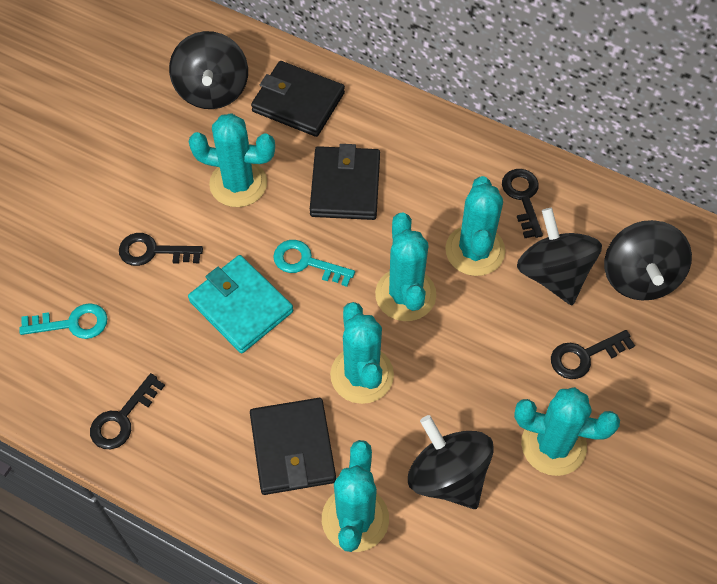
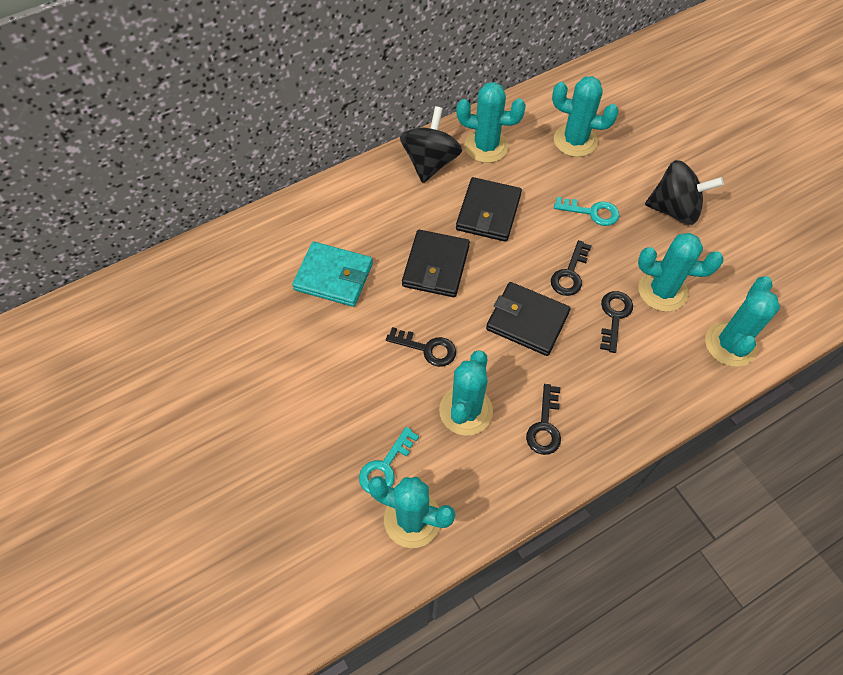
black spinning top: 4 -> 2

